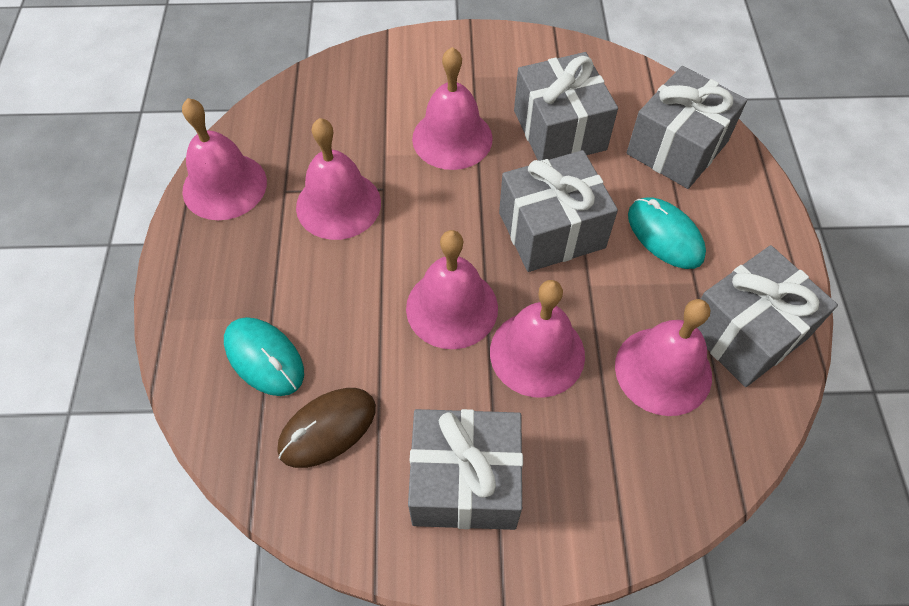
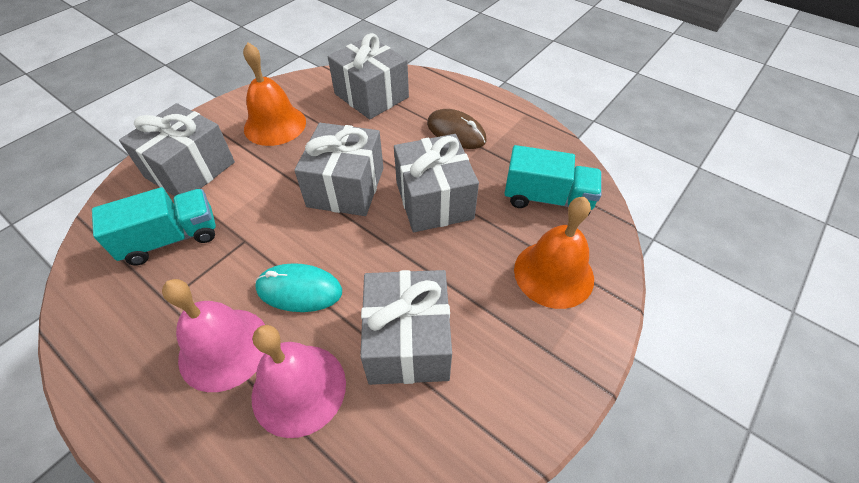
orange bell: 0 -> 2
pink bell: 6 -> 2
turquoise mouse: 2 -> 1
turquoise truck: 0 -> 2

